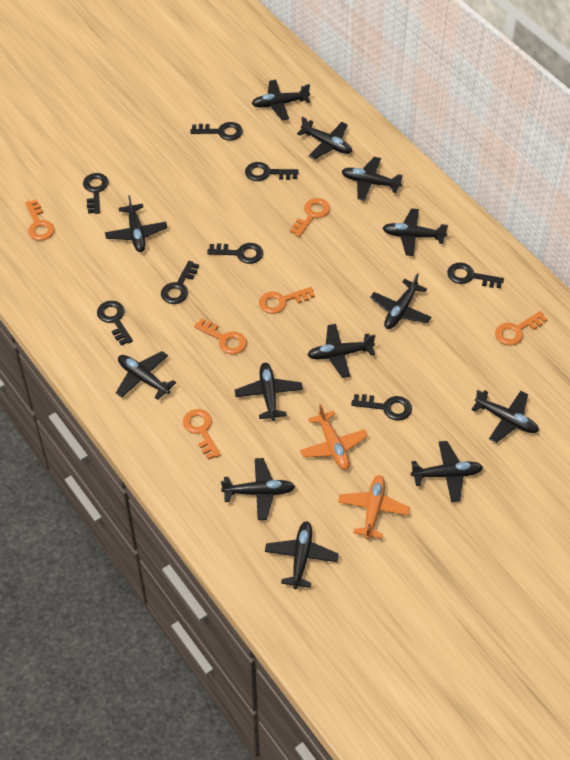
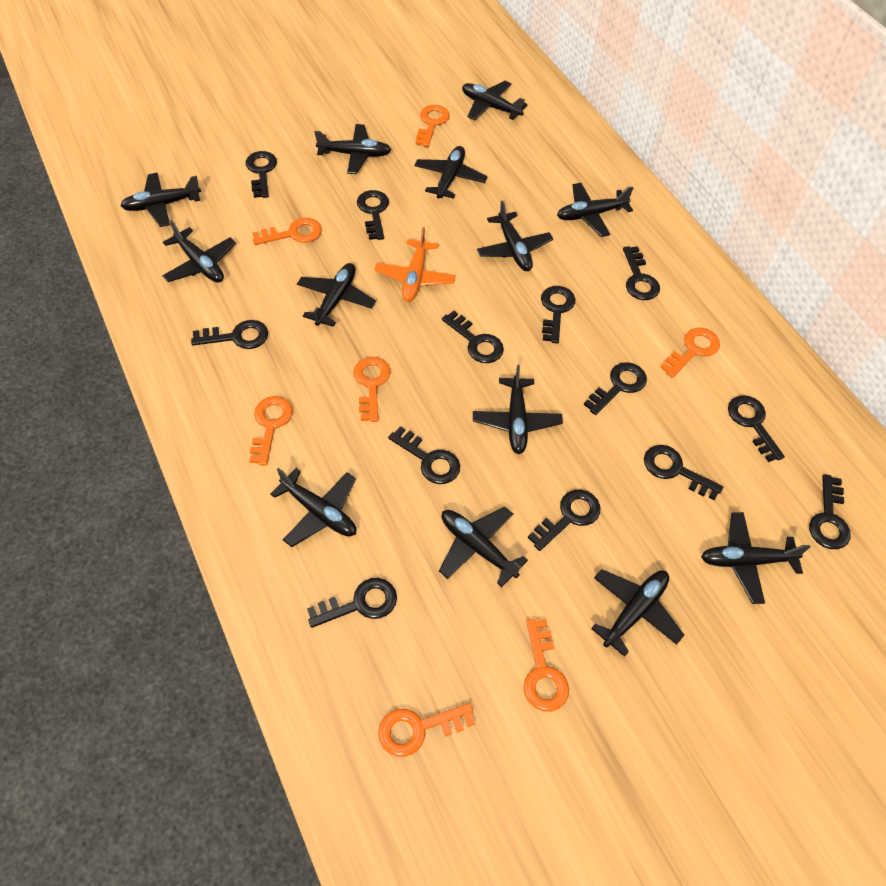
black key: 8 -> 13
orange key: 6 -> 7
orange plane: 2 -> 1

